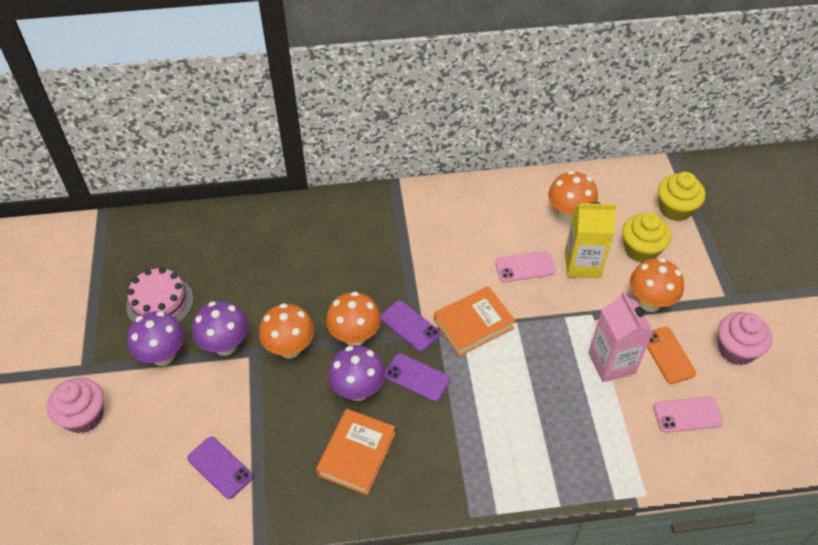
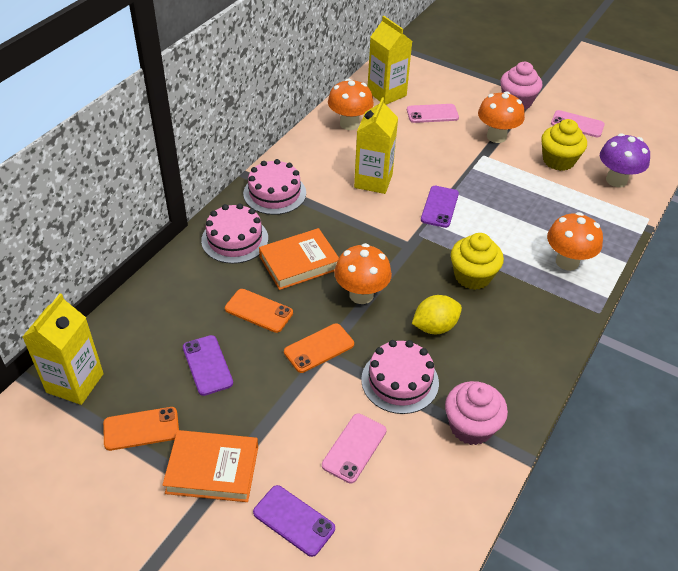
orange phone: 1 -> 3
pink cake: 1 -> 3
pink carton: 1 -> 0
pink phone: 2 -> 3
purple mushroom: 3 -> 1
yellow carton: 1 -> 3
yellow lemon: 0 -> 1

